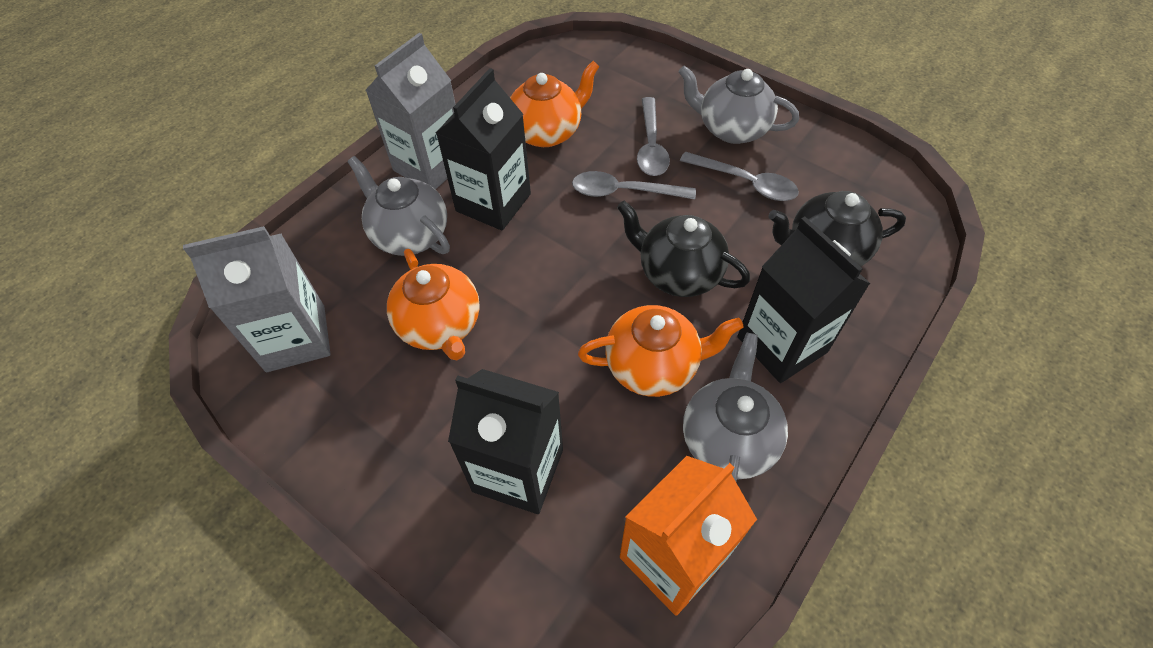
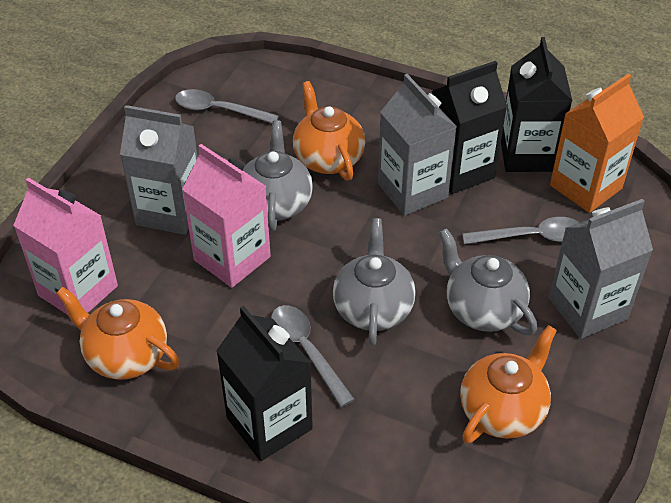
black teapot: 2 -> 0
grey carton: 2 -> 3
pink carton: 0 -> 2

